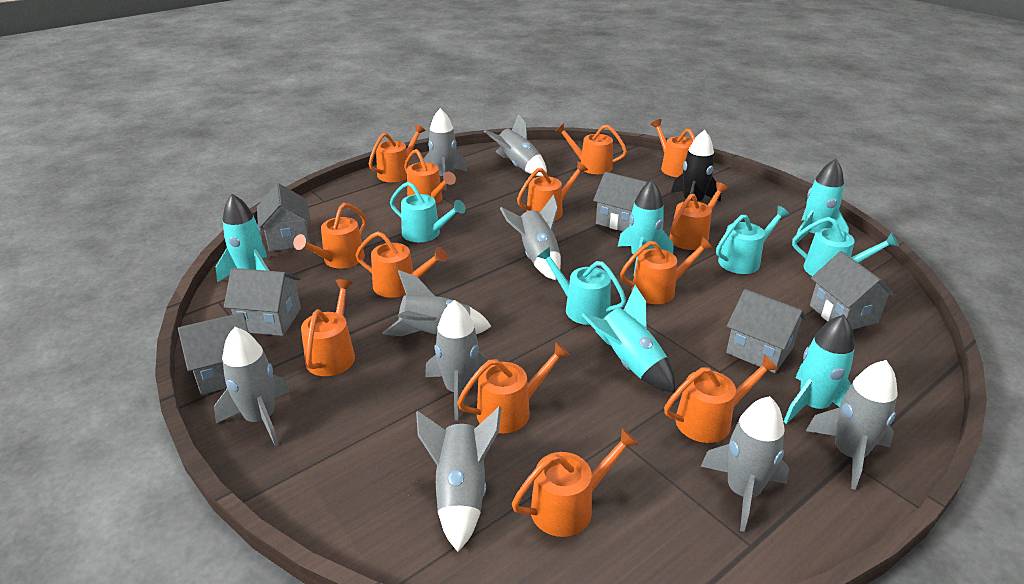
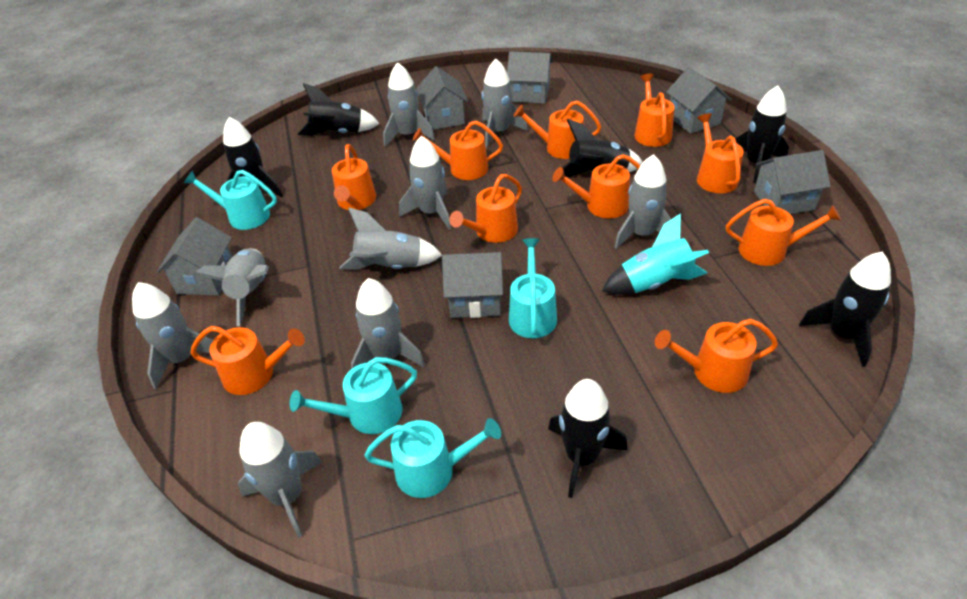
black rocket: 1 -> 6
orange watering can: 13 -> 10
turquoise rocket: 5 -> 1

